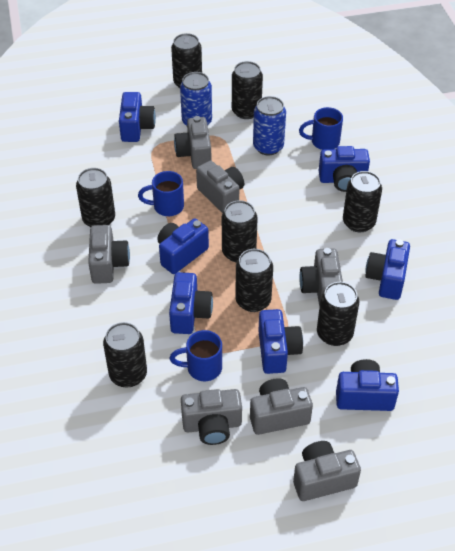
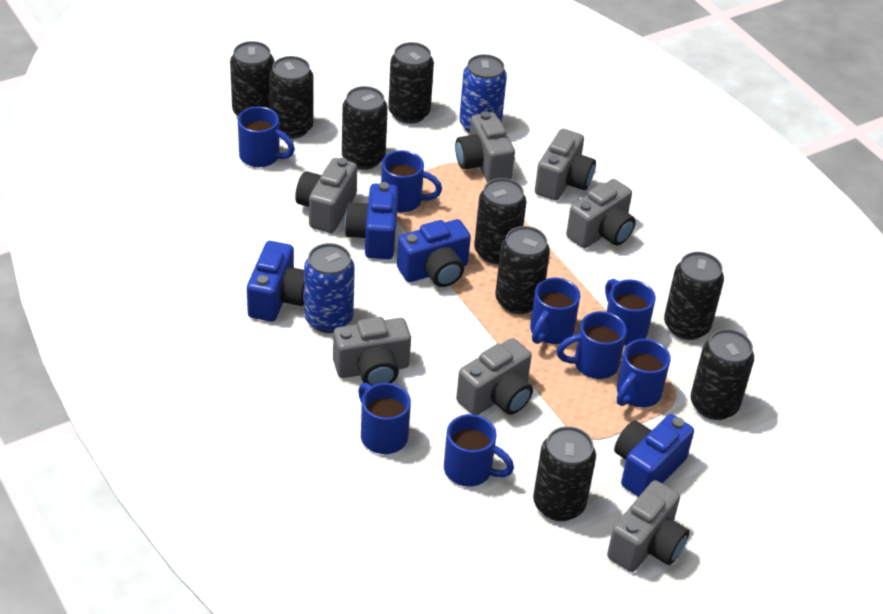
black can: 8 -> 9
blue camera: 7 -> 4
blue mug: 3 -> 8

